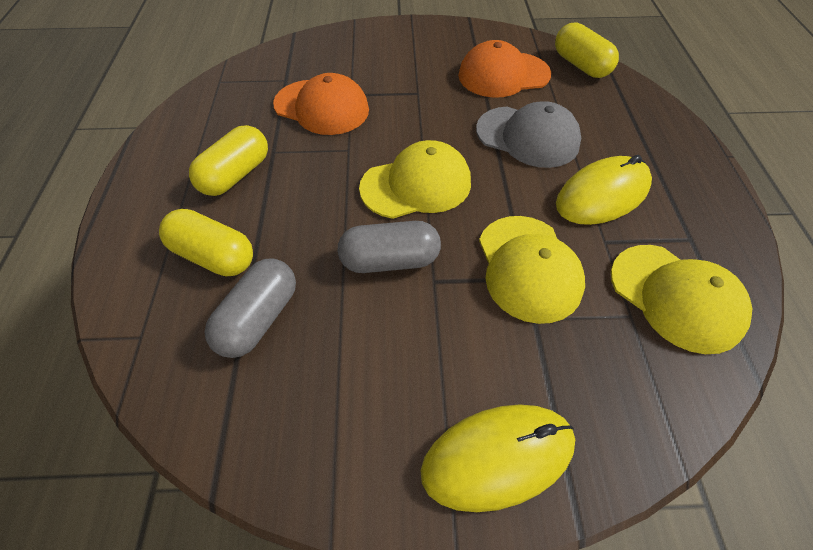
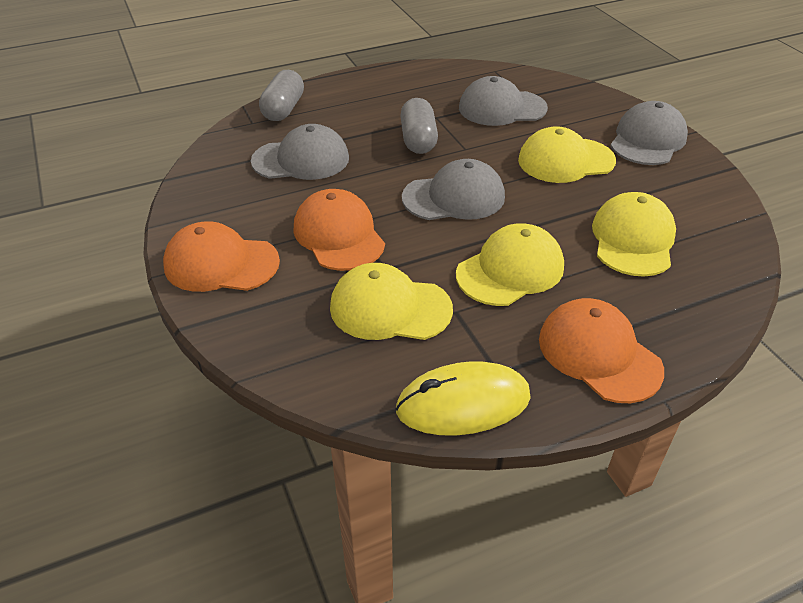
grey cap: 1 -> 4
orange cap: 2 -> 3
yellow cap: 3 -> 4
yellow capsule: 3 -> 0
yellow mouse: 2 -> 1

